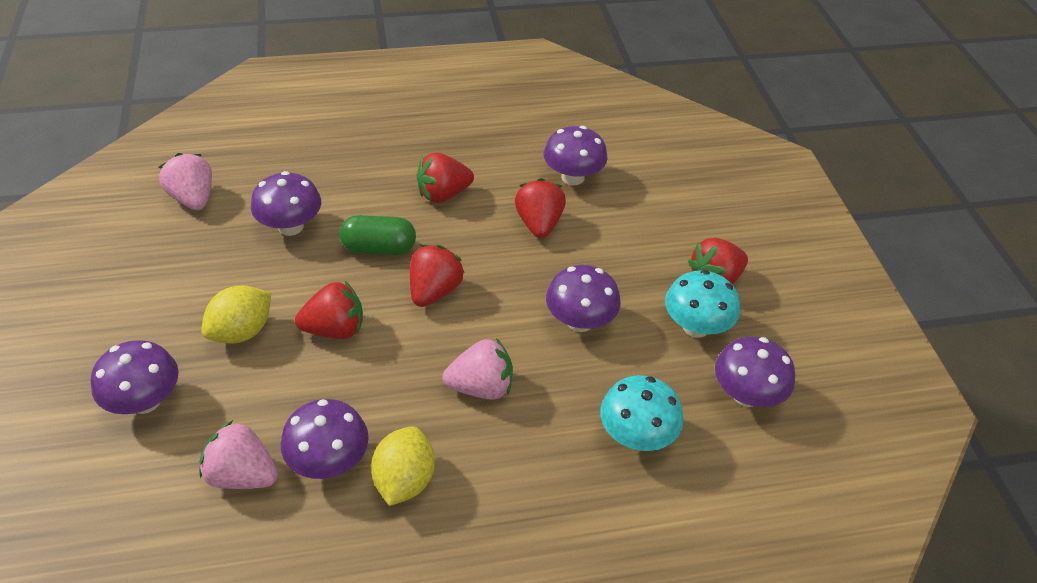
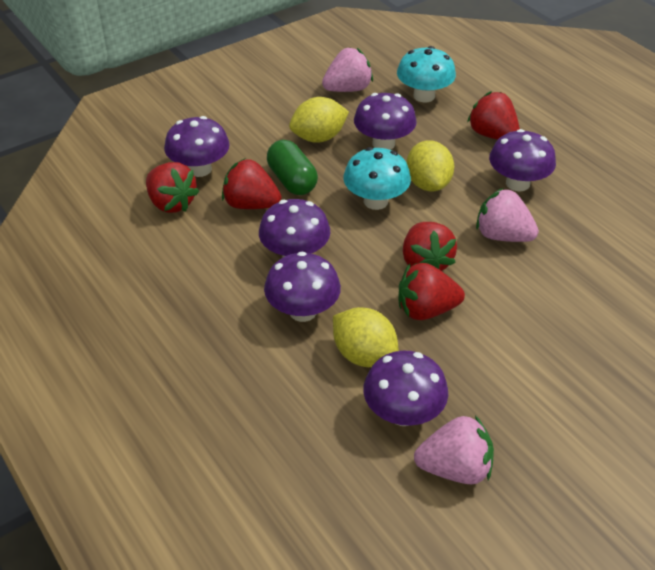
yellow lemon: 2 -> 3

